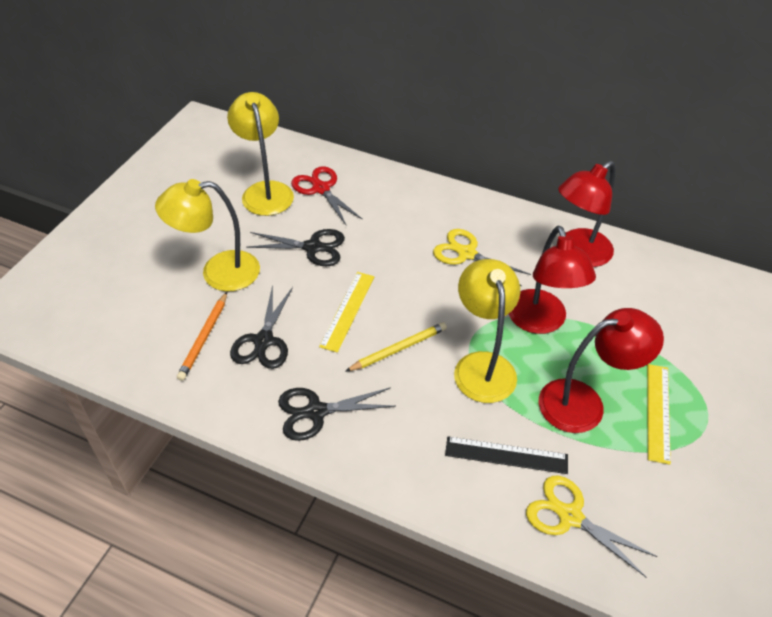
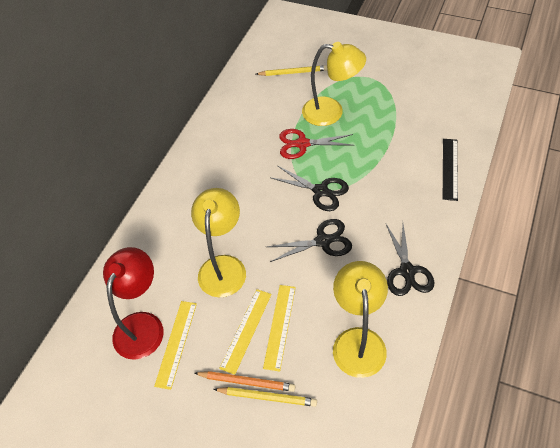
red lamp: 3 -> 1
yellow pencil: 1 -> 2
yellow ruler: 2 -> 3
yellow scissors: 2 -> 0

